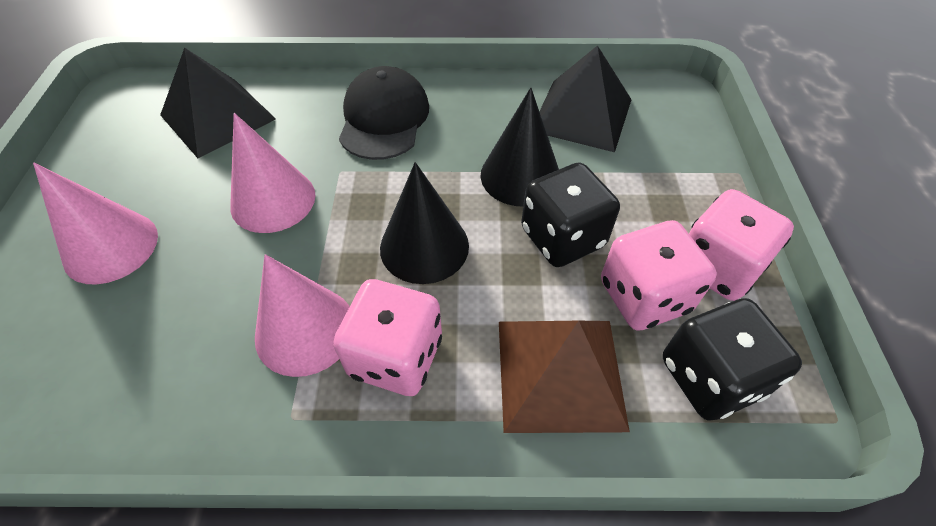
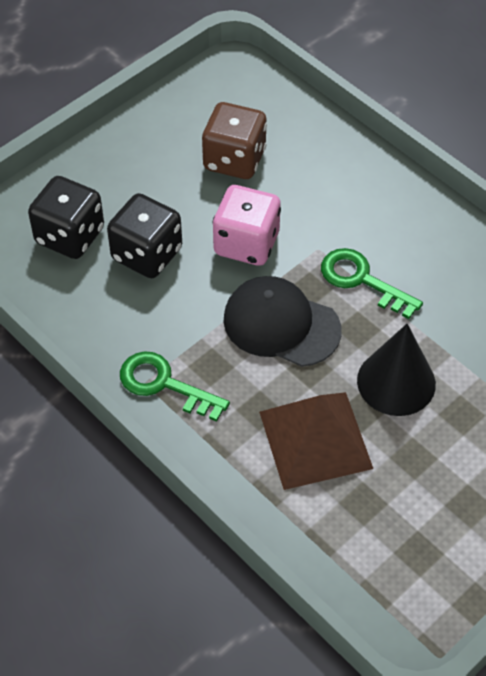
black cone: 2 -> 1
black pyramid: 2 -> 0
brown dice: 0 -> 1
green key: 0 -> 2
pink cone: 3 -> 0
pink dice: 3 -> 1

